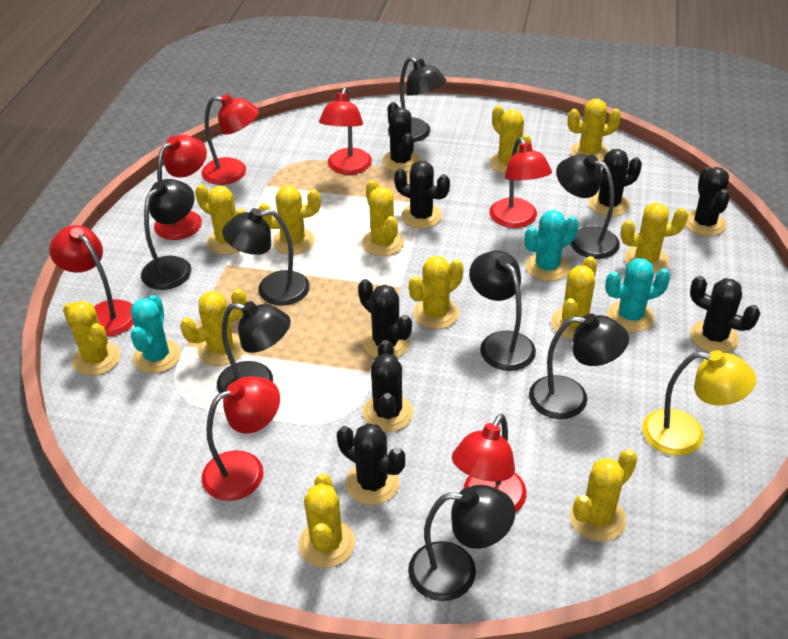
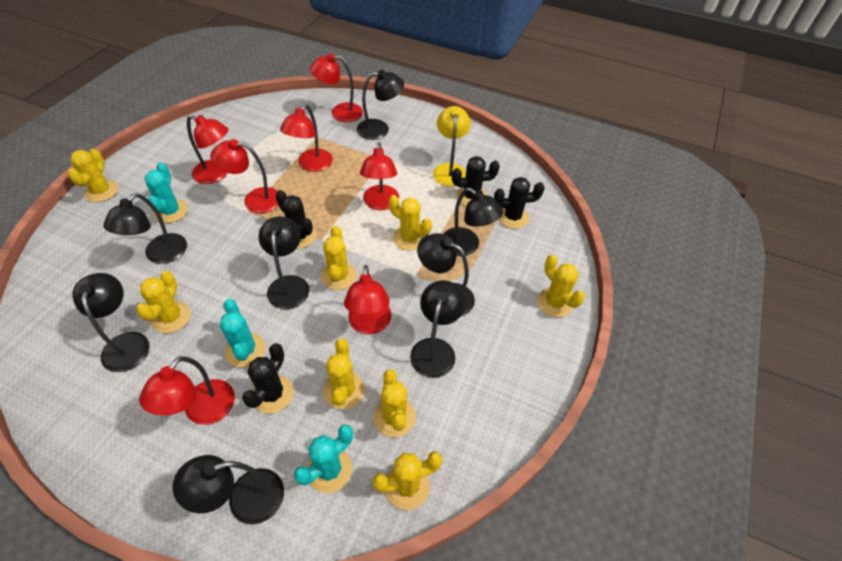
black cactus: 8 -> 4
yellow cactus: 12 -> 8

